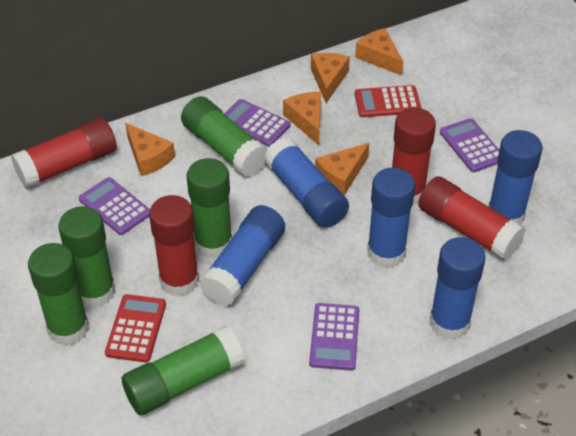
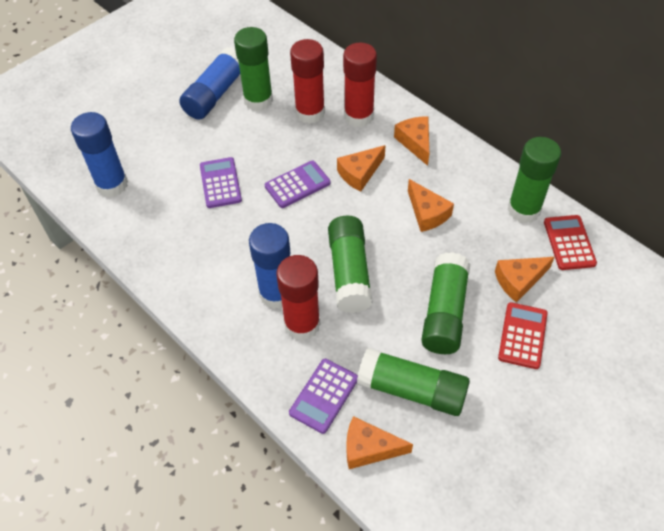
blue glue stick: 5 -> 3
purple calculator: 4 -> 3
red glue stick: 4 -> 3

